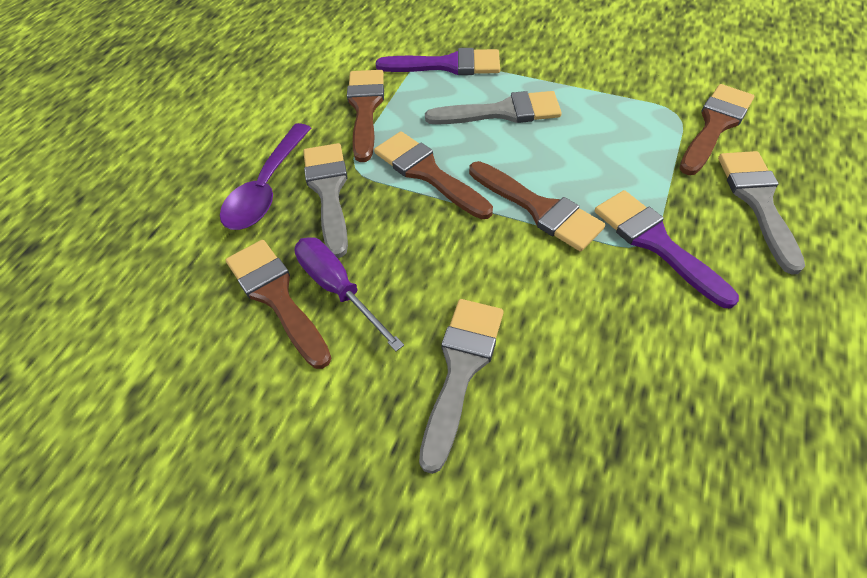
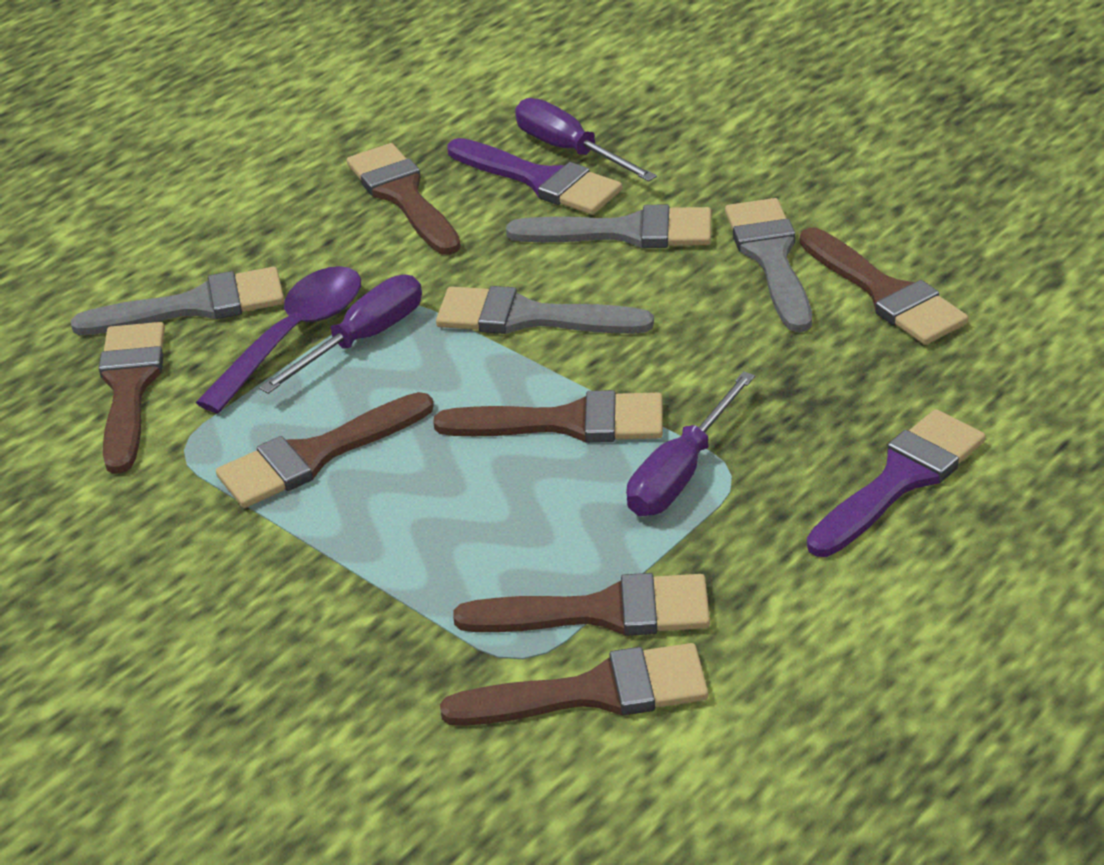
brown brush: 5 -> 7
purple screwdriver: 1 -> 3

